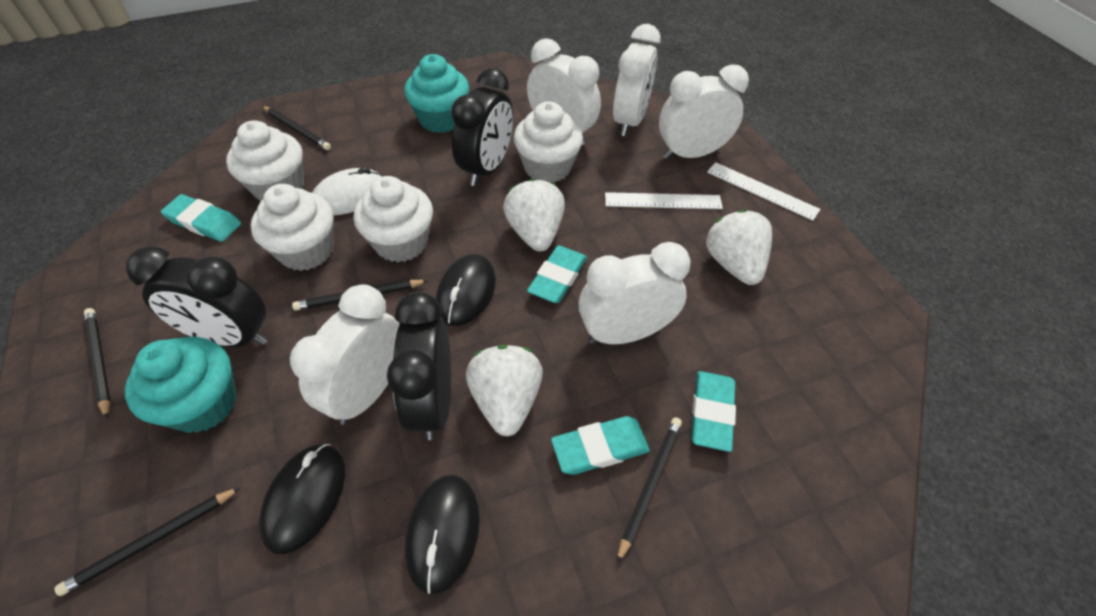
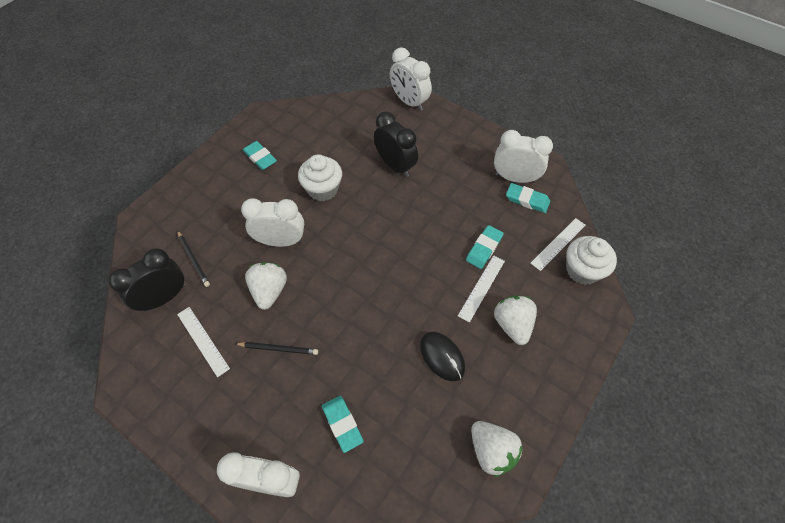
black clock: 3 -> 2
black mouse: 3 -> 1
black pencil: 5 -> 2
turquoise cupcake: 2 -> 0
white clock: 5 -> 4
white cupcake: 4 -> 2
white mouse: 1 -> 0
white ruler: 2 -> 3

